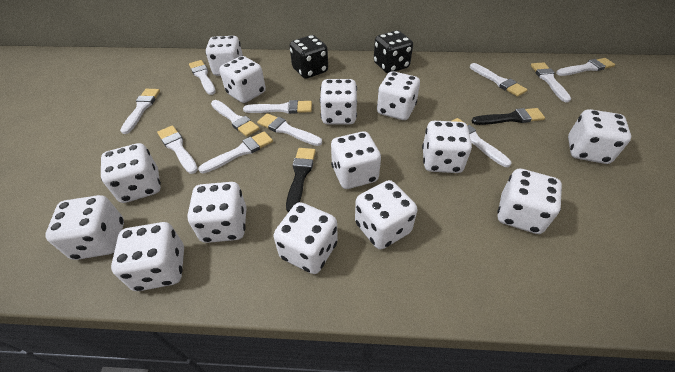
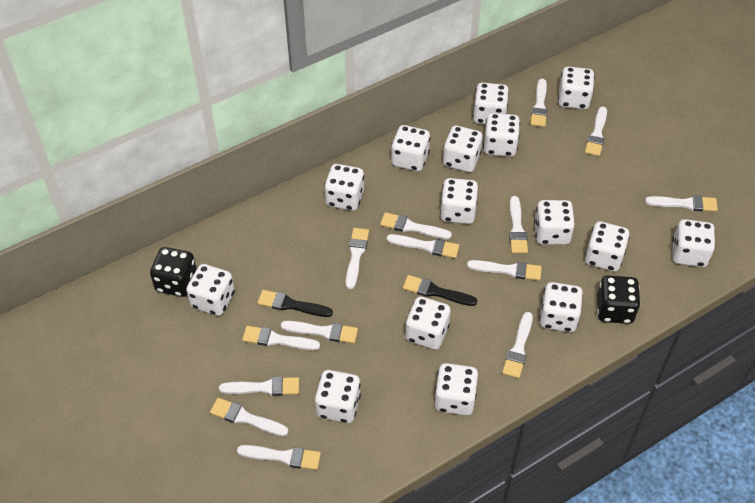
white brush: 11 -> 14
white dice: 14 -> 15

